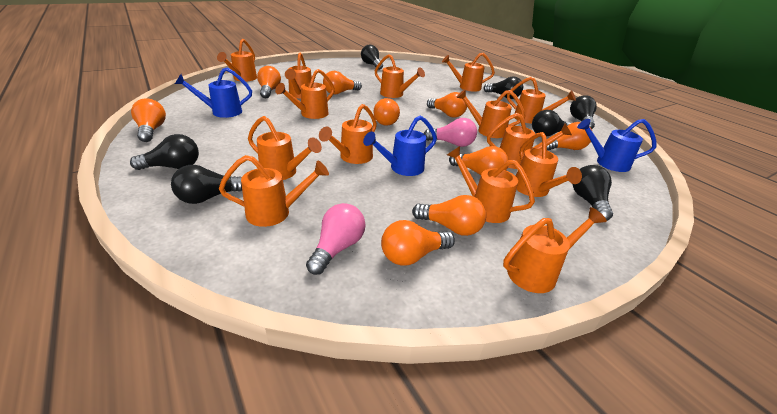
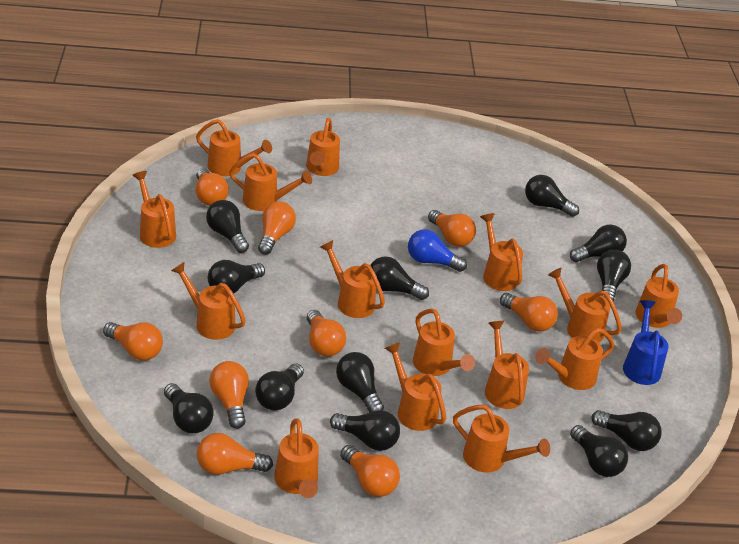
black light bulb: 7 -> 12
blue light bulb: 0 -> 1
blue watering can: 3 -> 1
orange watering can: 14 -> 15
pink light bulb: 2 -> 0

